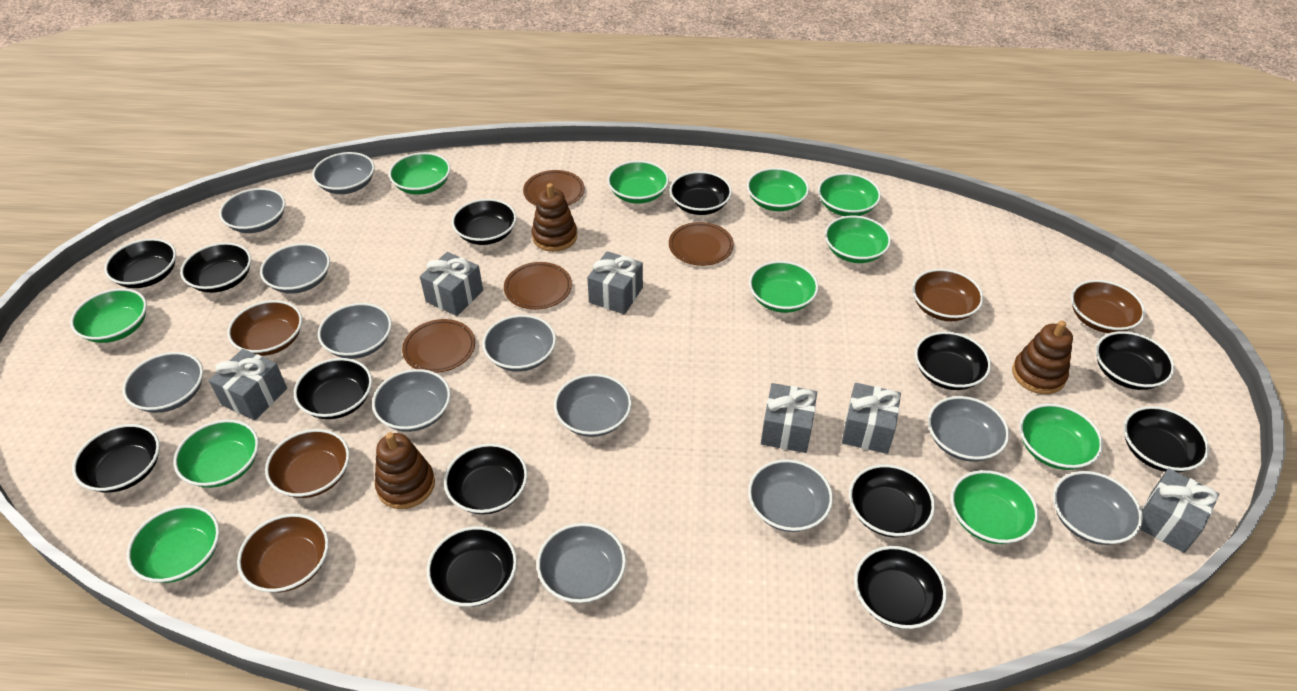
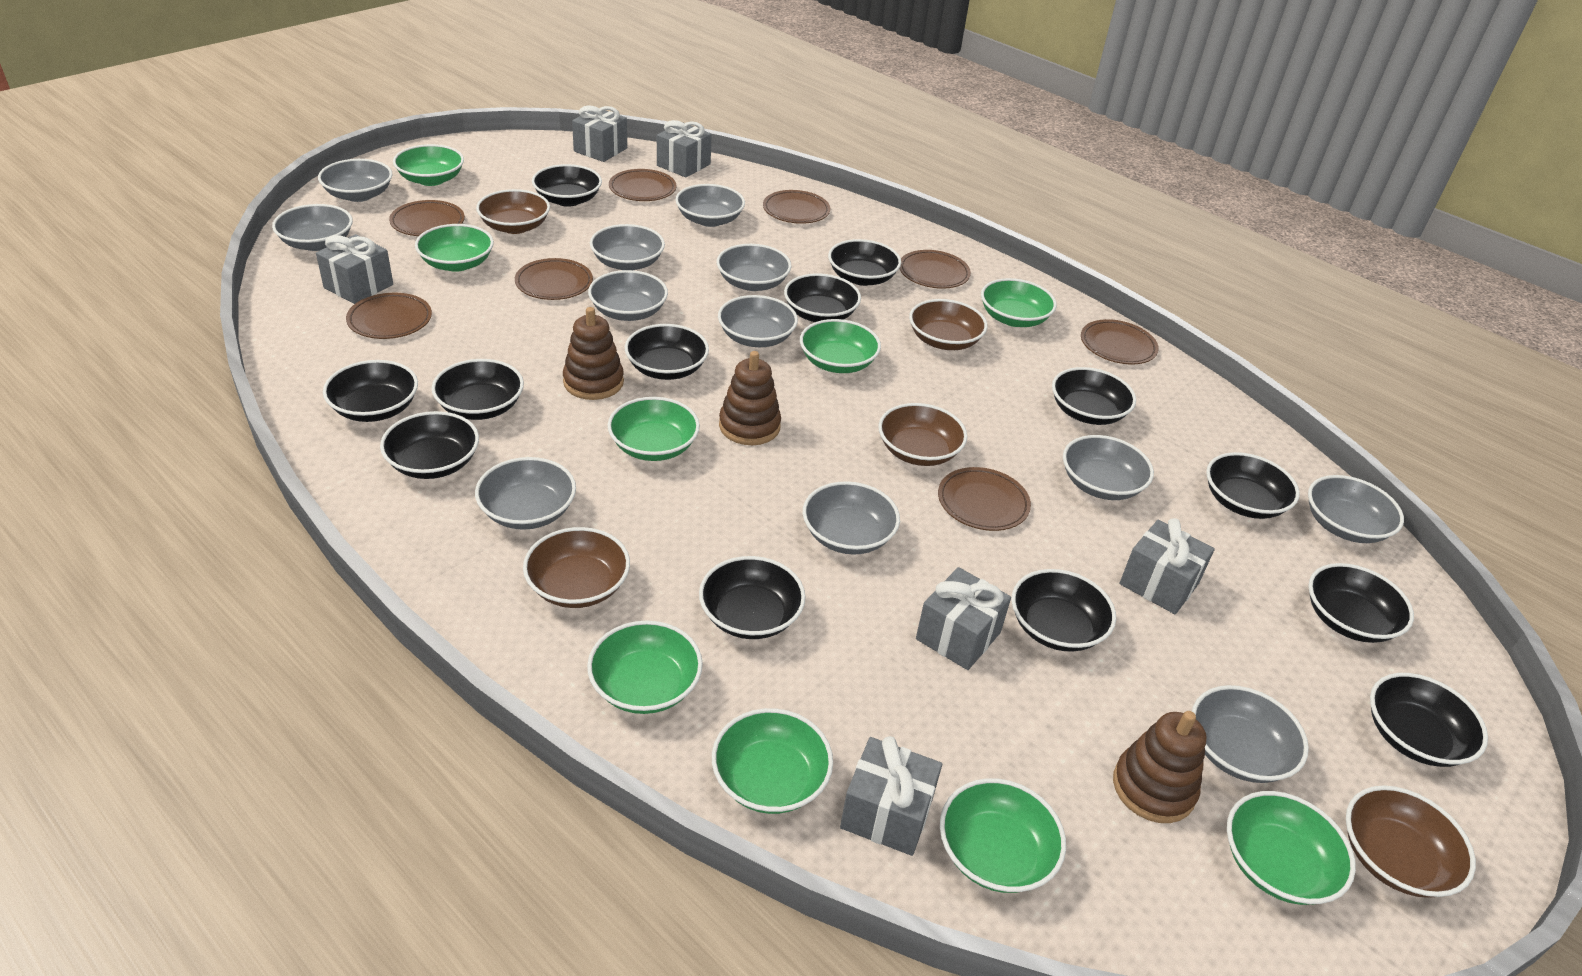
brown plate: 4 -> 8
green bowl: 11 -> 9

